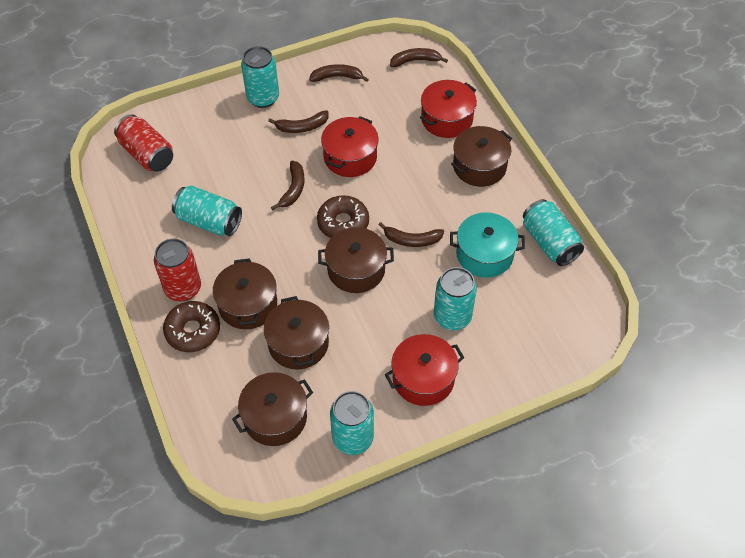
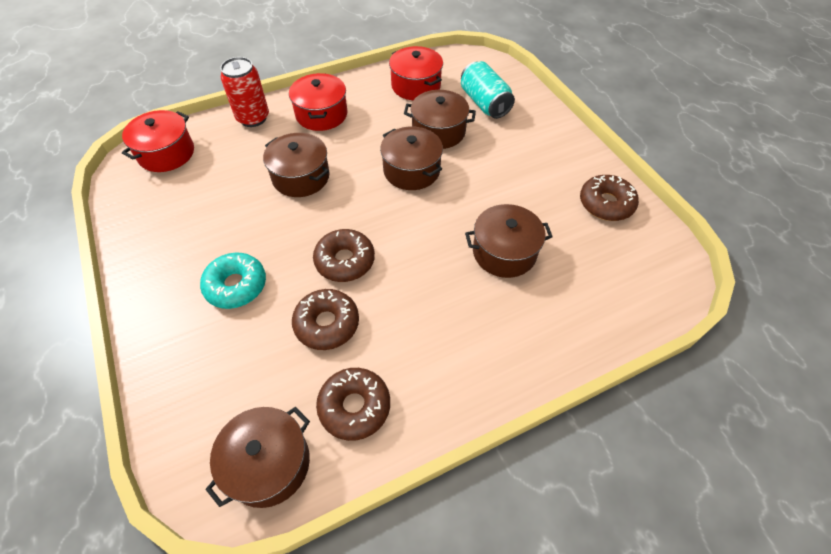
brown banana: 5 -> 0
brown donut: 2 -> 4
red can: 2 -> 1
turquoise can: 5 -> 1
turquoise donut: 0 -> 1
turquoise pot: 1 -> 0

